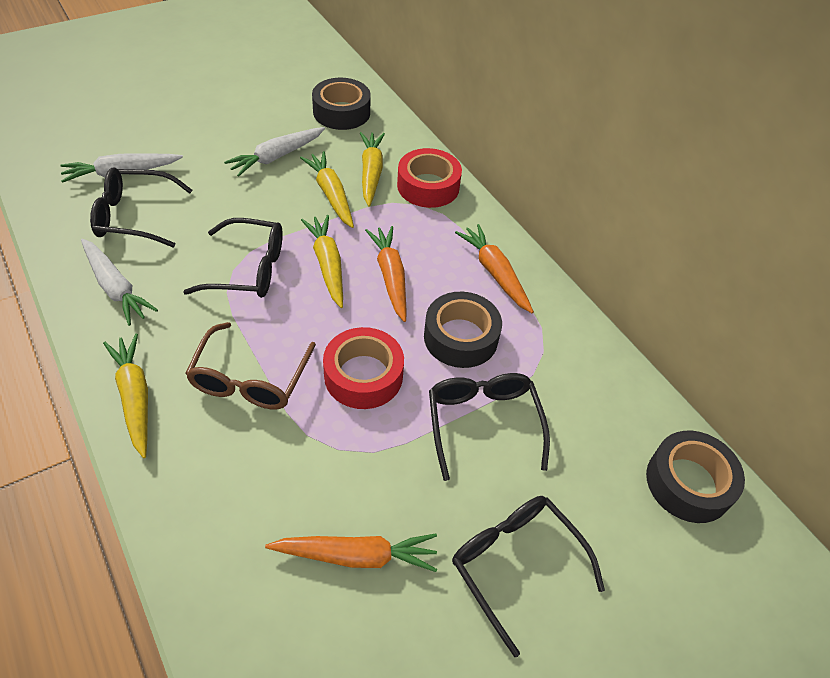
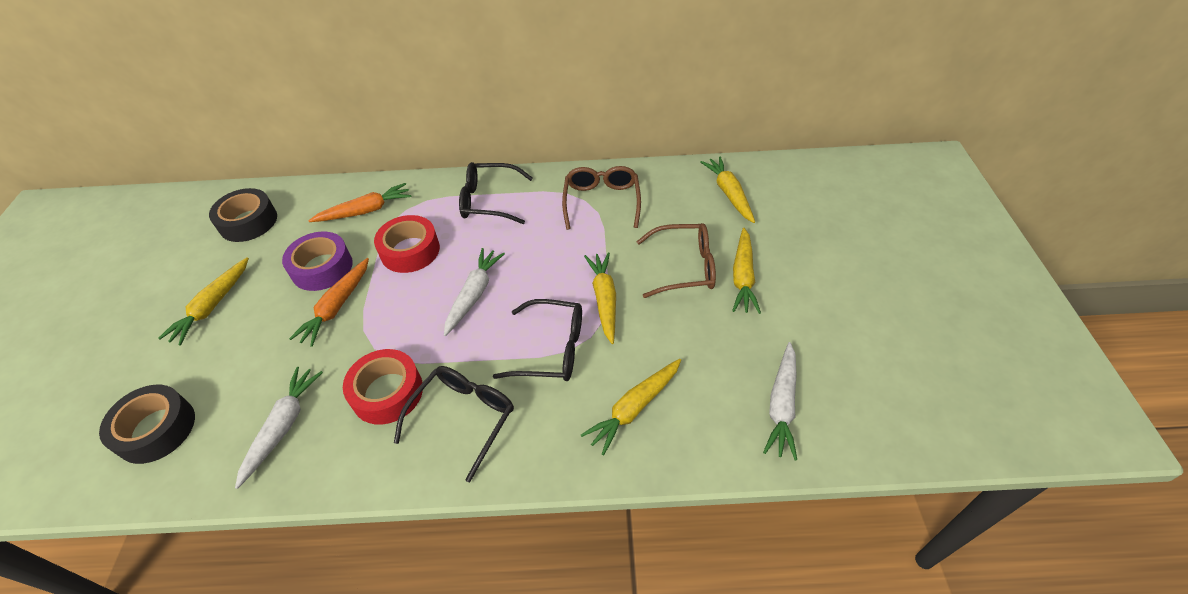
black glasses: 4 -> 3
black tape: 3 -> 2
brown glasses: 1 -> 2
orange carrot: 3 -> 2
purple tape: 0 -> 1
yellow carrot: 4 -> 5

